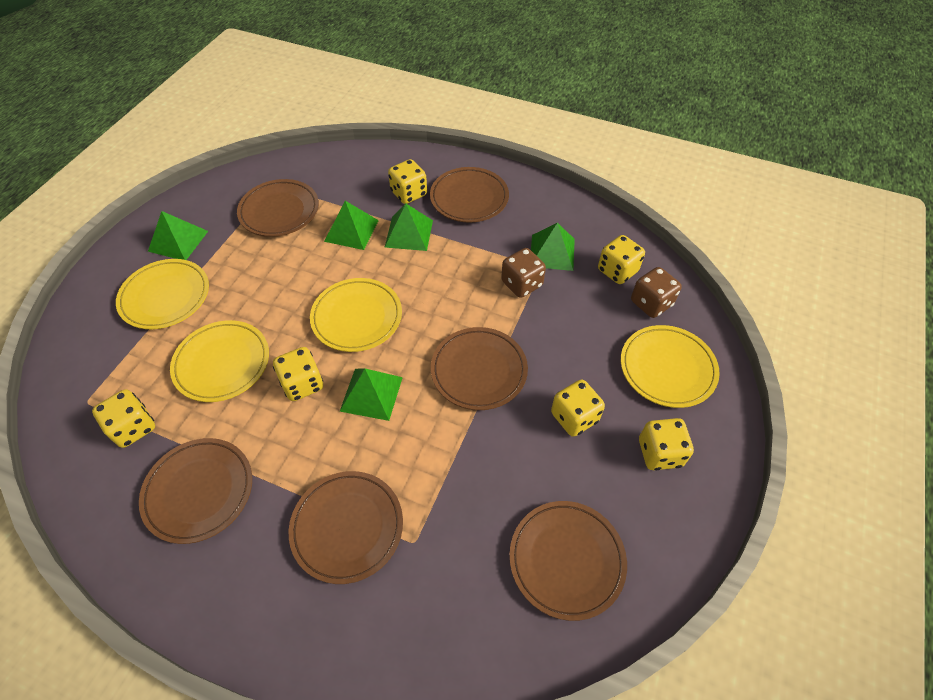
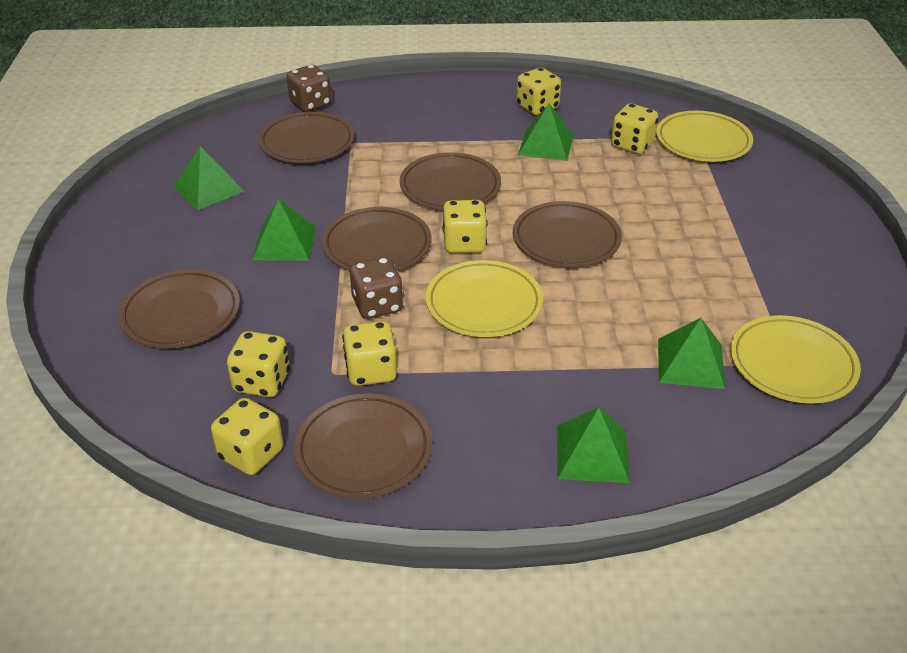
yellow plate: 4 -> 3

